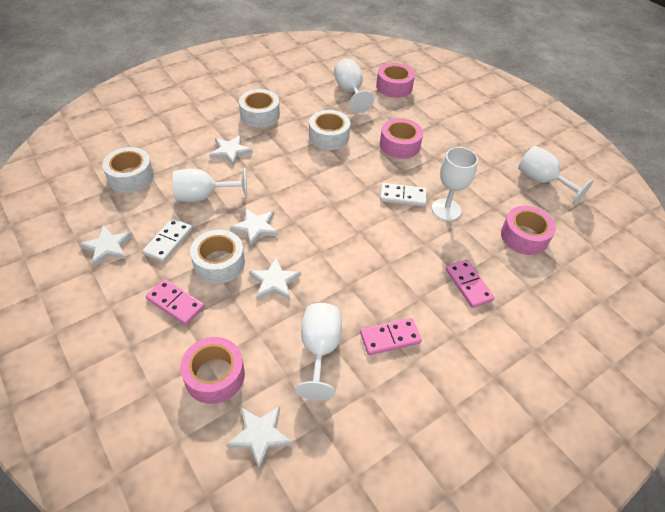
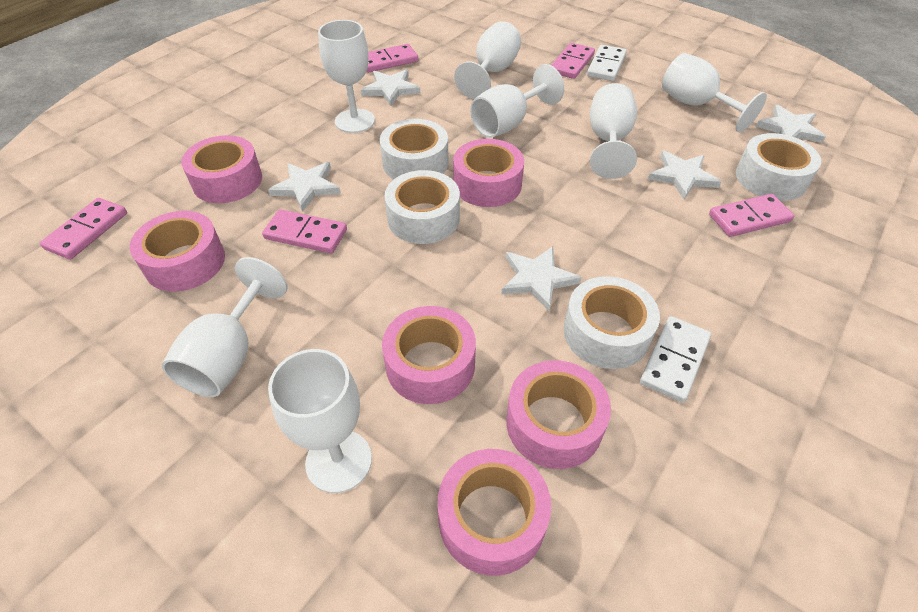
pink domino: 3 -> 5
pink tape: 4 -> 6
white goblet: 5 -> 7

